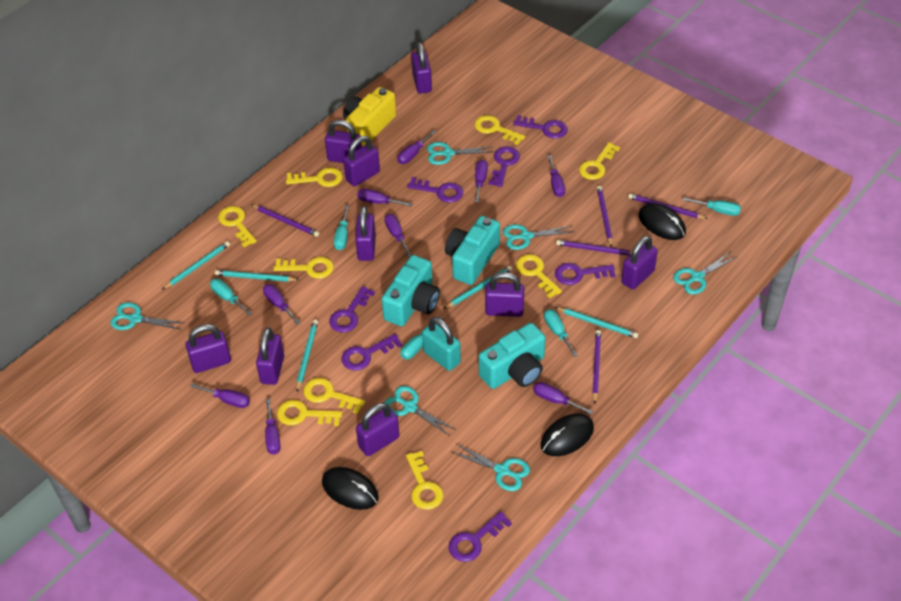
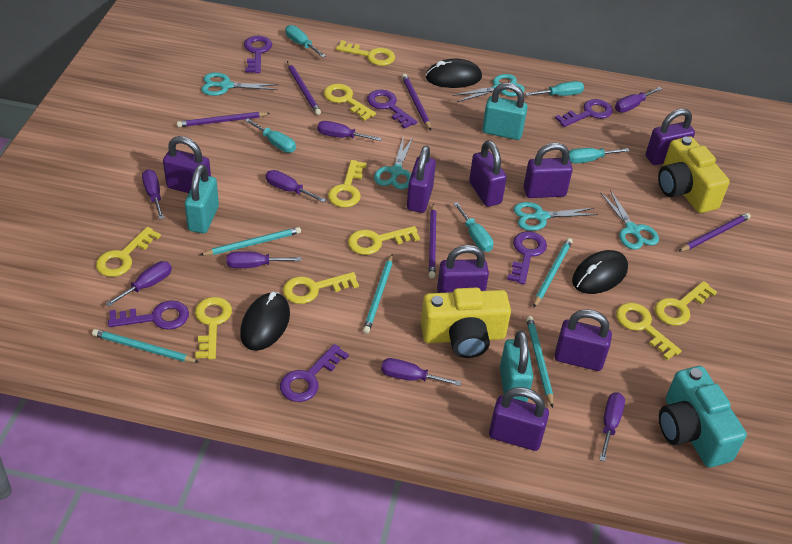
purple key: 7 -> 6
purple padlock: 9 -> 8
purple screwdriver: 9 -> 8
turquoise camera: 3 -> 1
turquoise padlock: 1 -> 3
turquoise scissors: 6 -> 5
yellow camera: 1 -> 2

